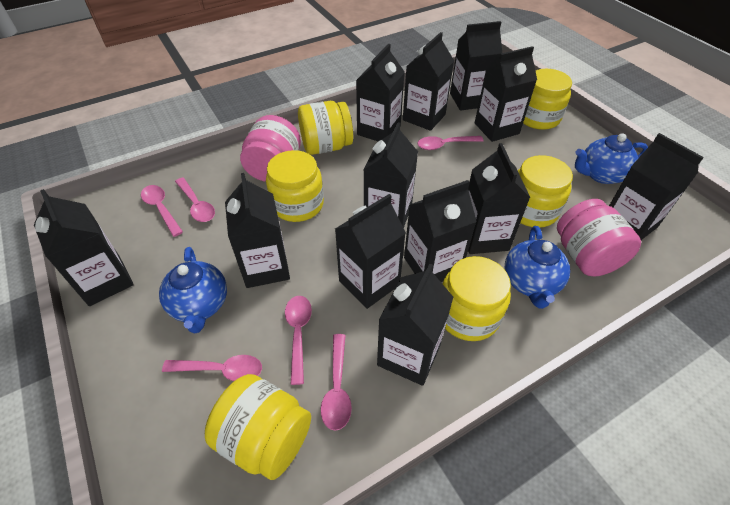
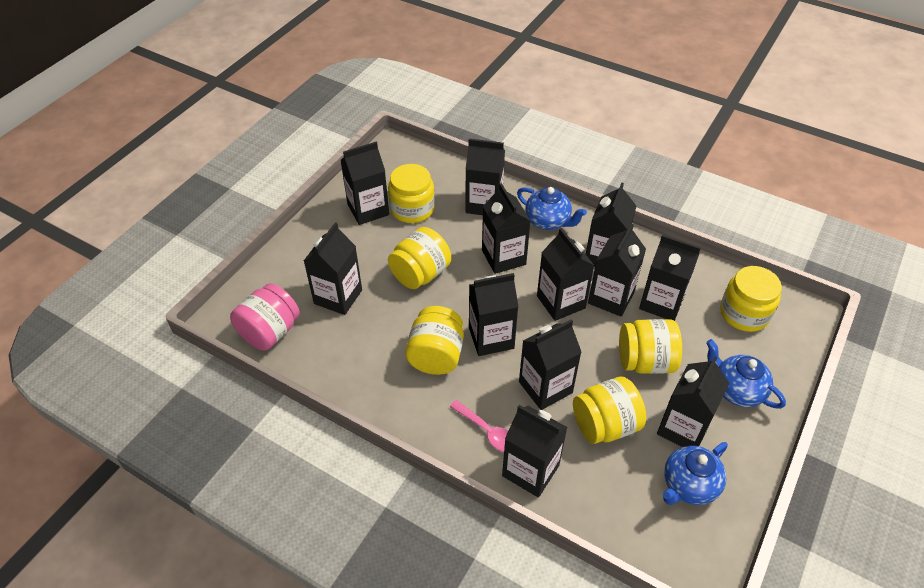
pink jar: 2 -> 1
pink spoon: 6 -> 1

